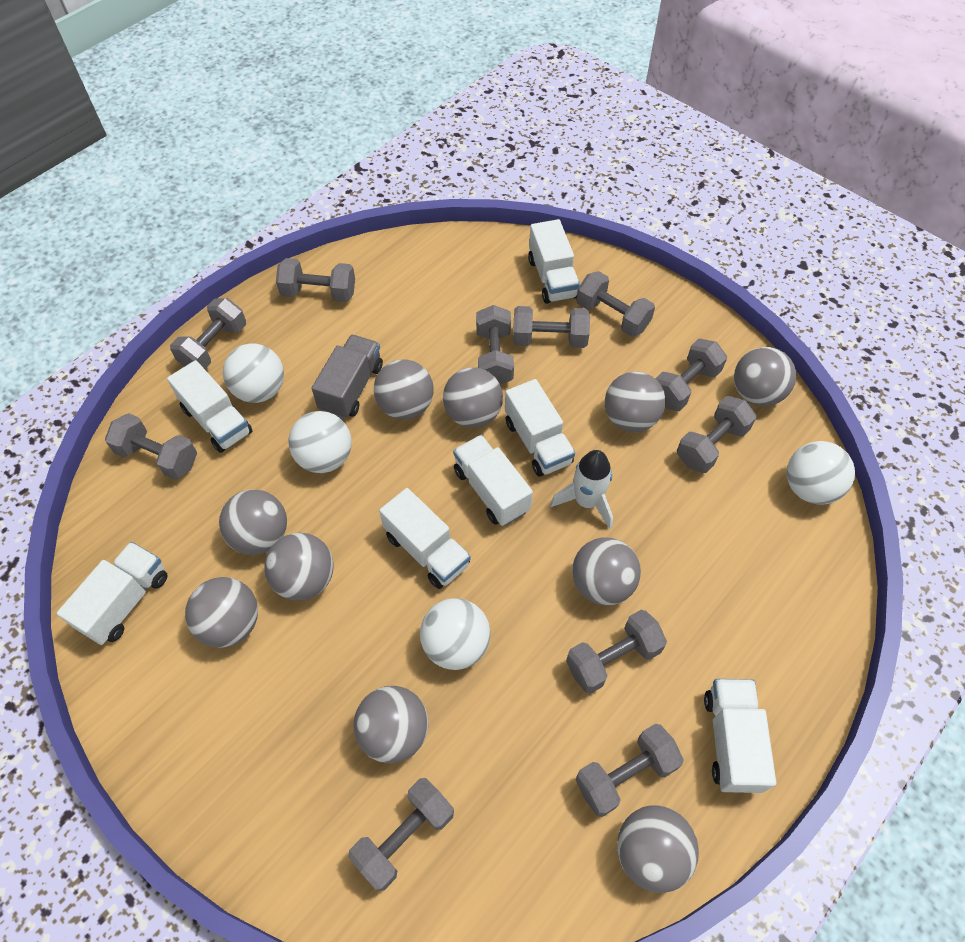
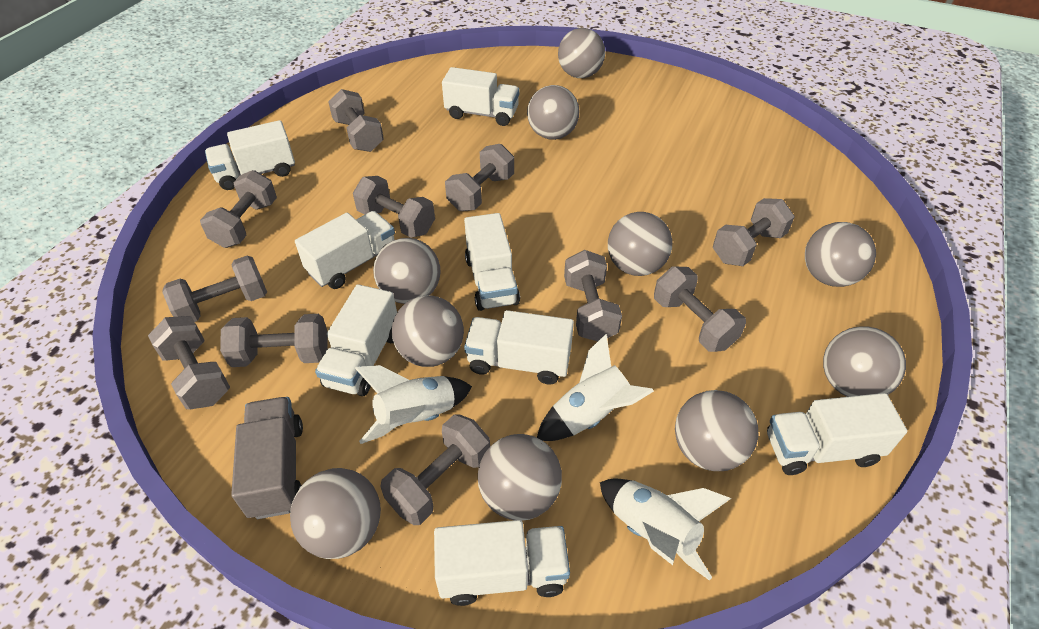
white ball: 4 -> 0
white rocket: 1 -> 3
white truck: 7 -> 8

